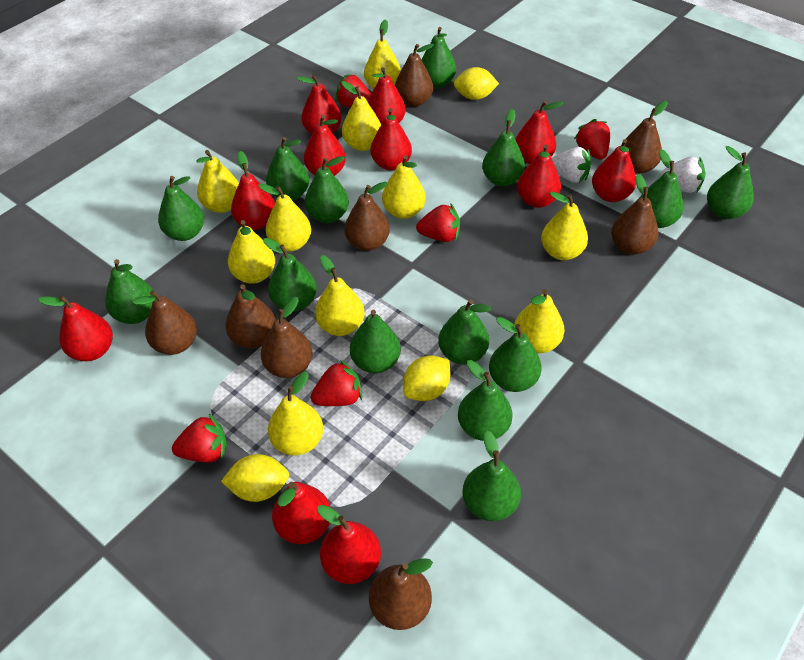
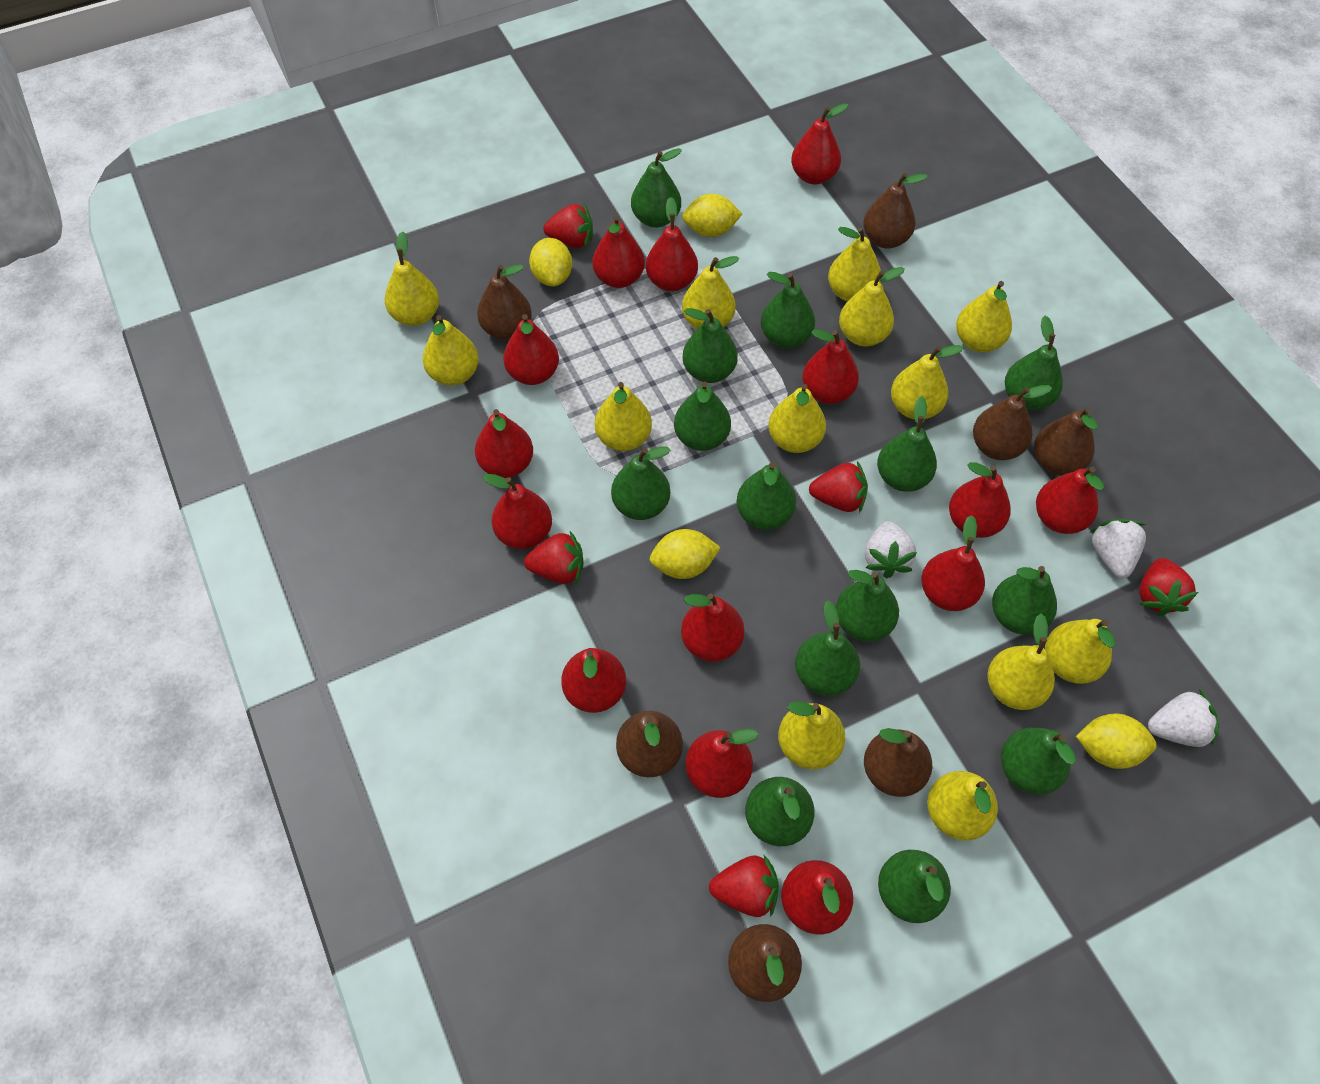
brown pear: 8 -> 7
red pear: 11 -> 14
white strawberry: 2 -> 3
yellow lemon: 3 -> 4
yellow pear: 10 -> 13

